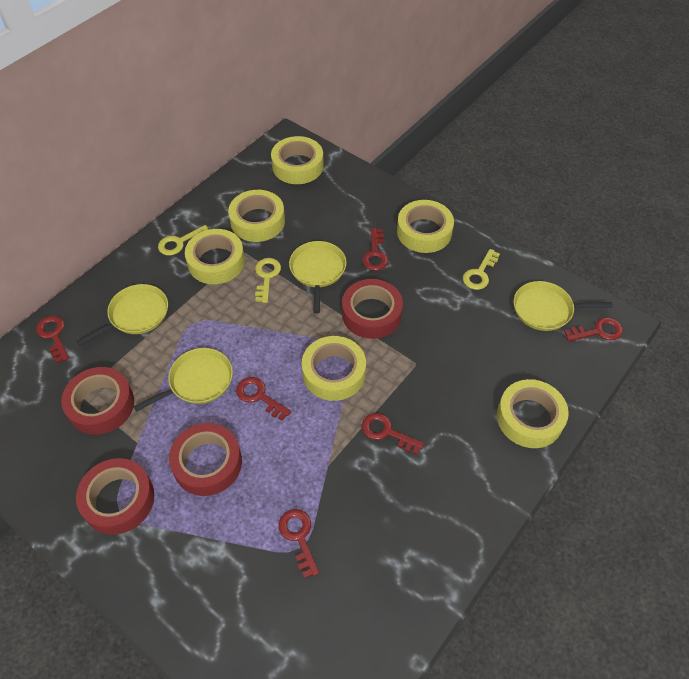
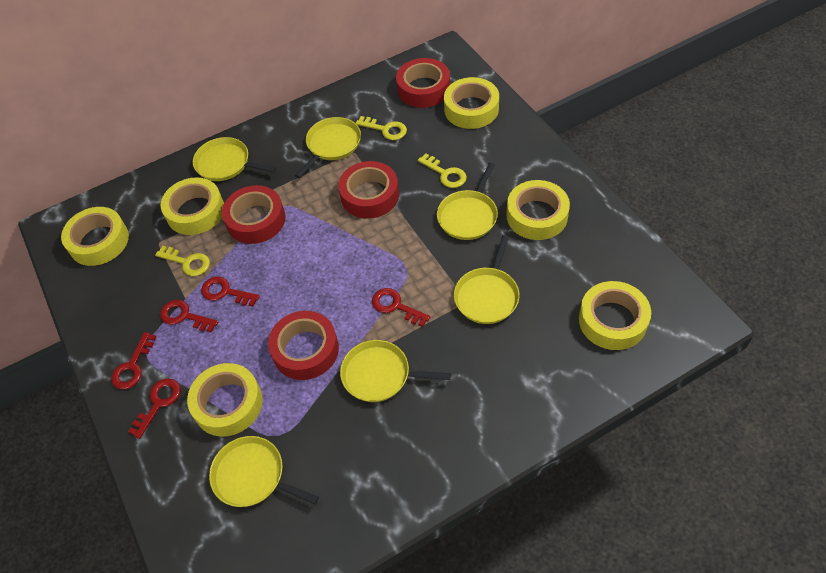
red key: 6 -> 5
yellow pan: 4 -> 6

